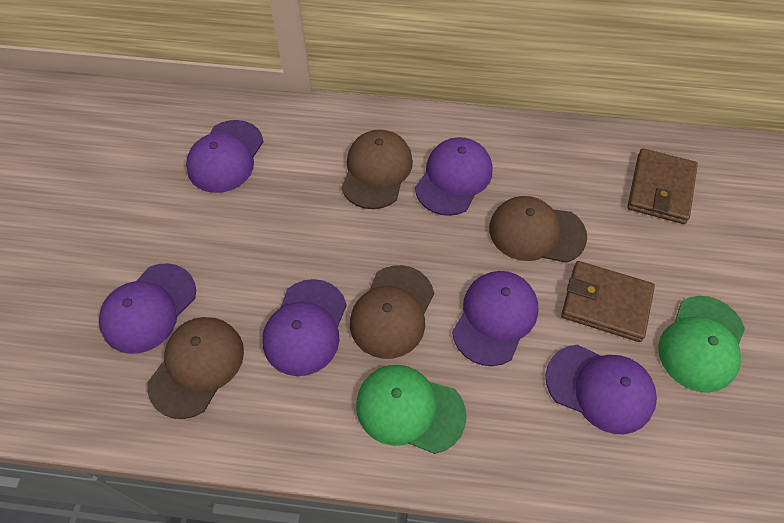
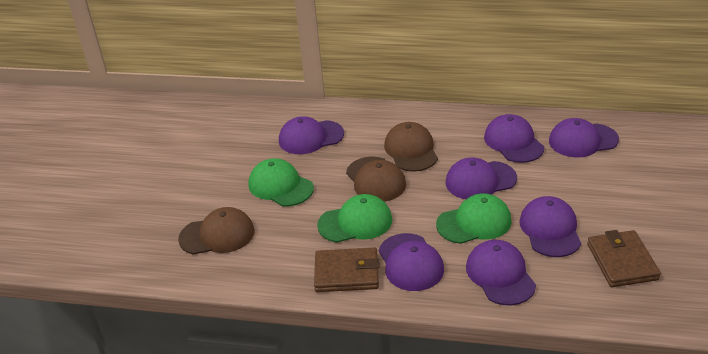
brown cap: 4 -> 3
green cap: 2 -> 3
purple cap: 6 -> 7

